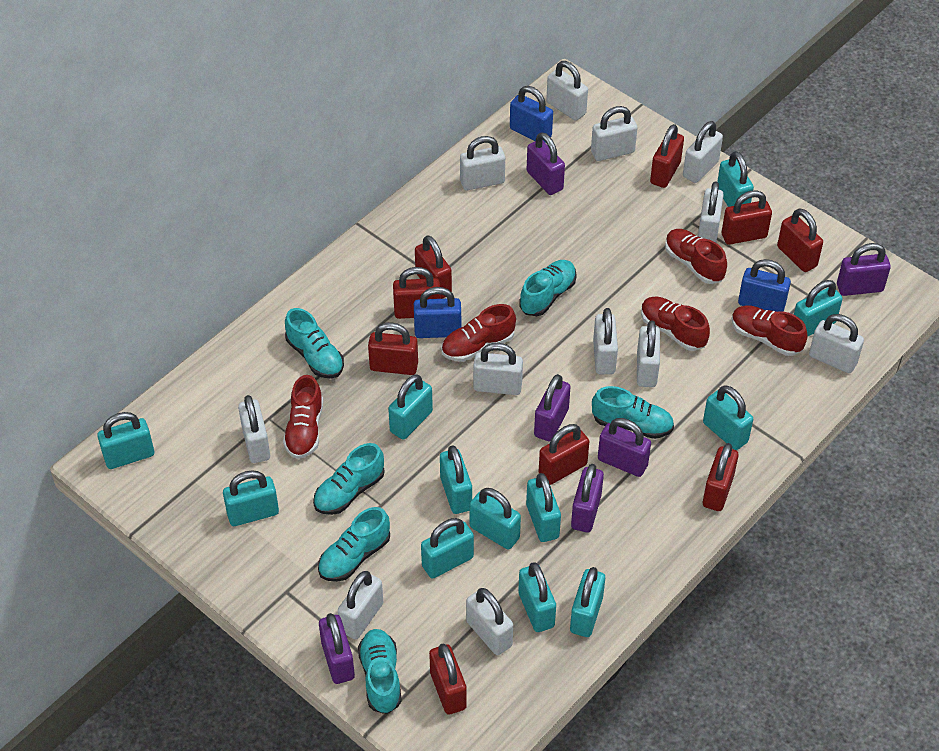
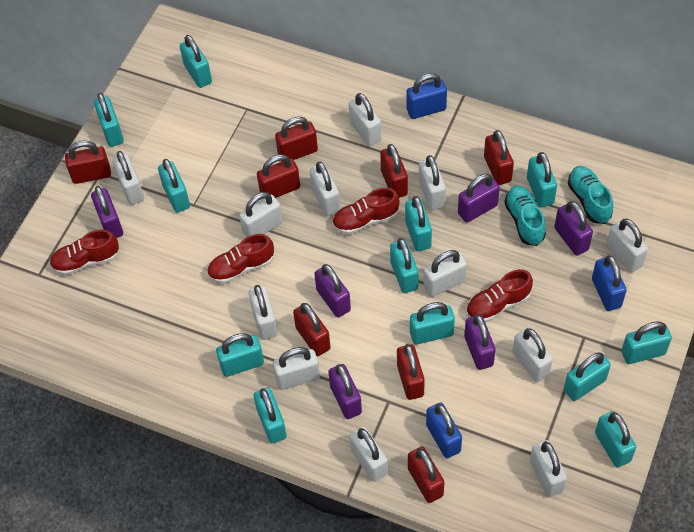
red padlock: 9 -> 8
red shoe: 5 -> 4
turquoise shoe: 6 -> 2

